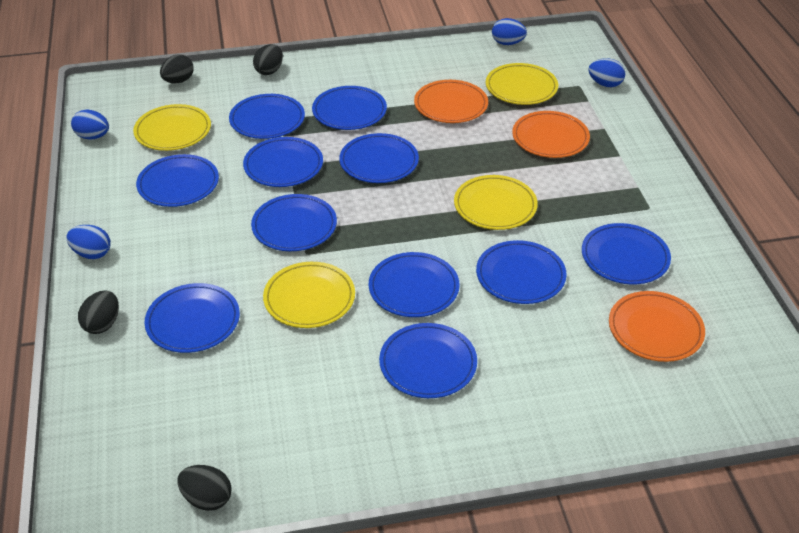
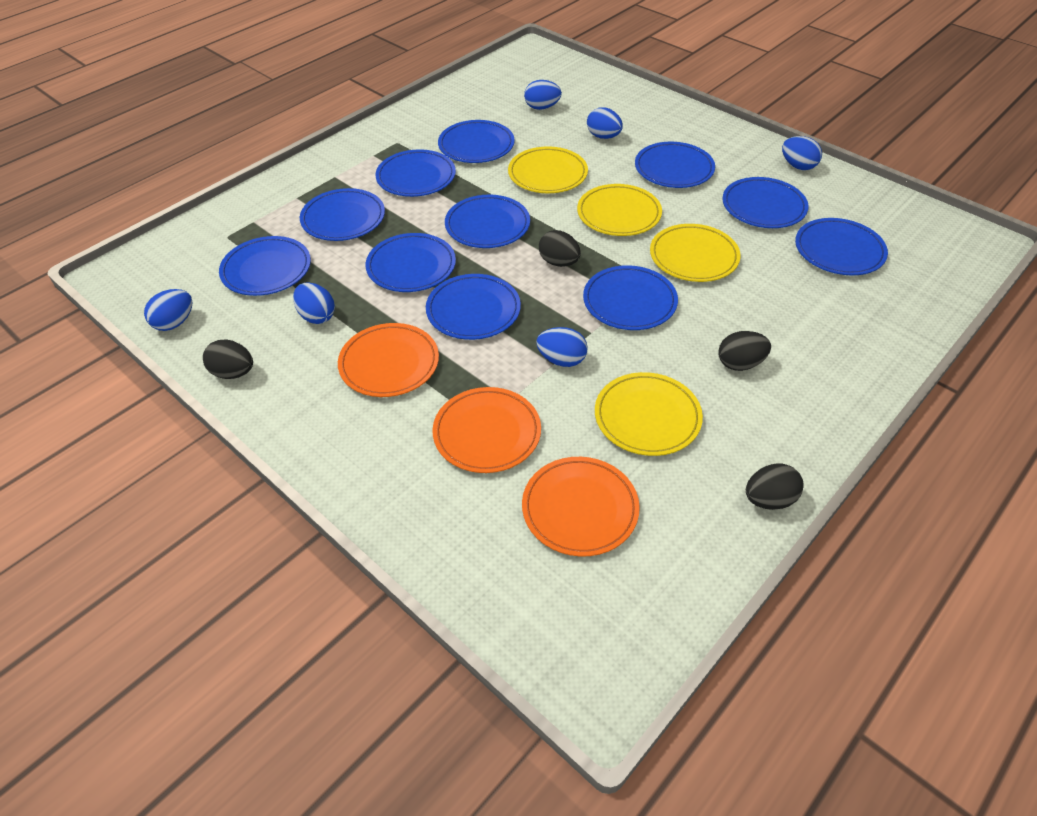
blue egg: 4 -> 6

